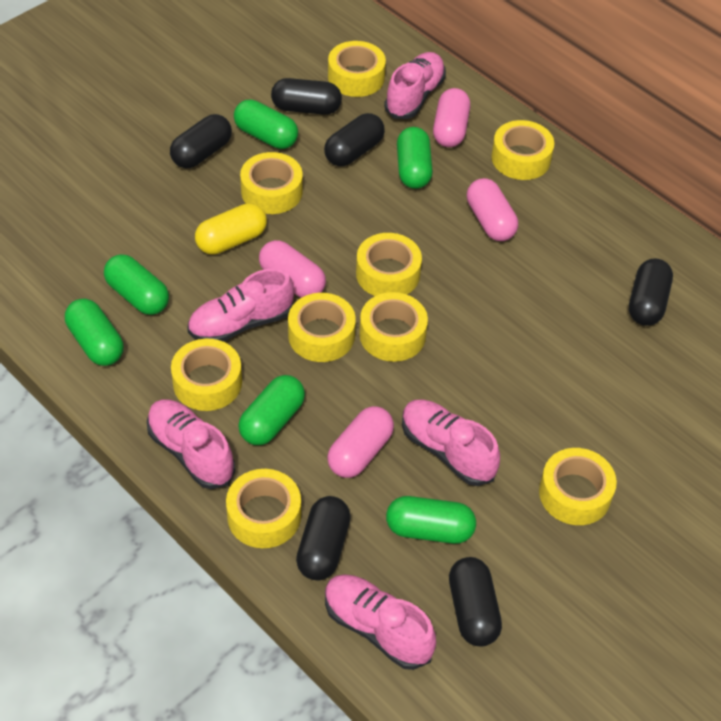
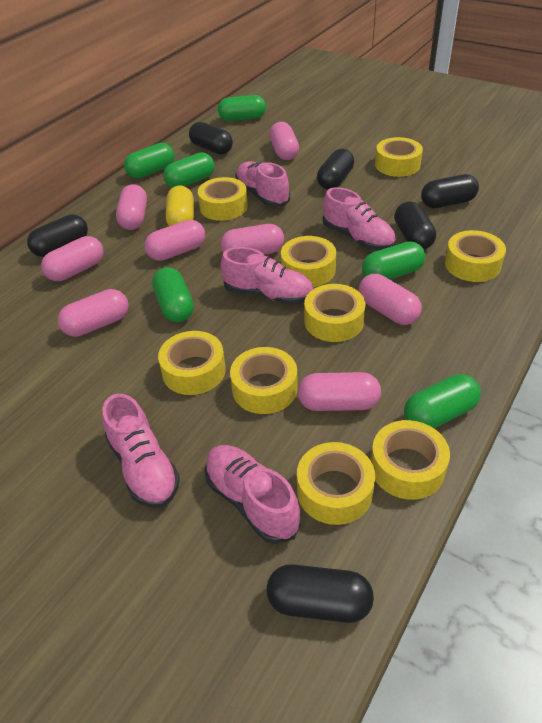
pink capsule: 4 -> 8

